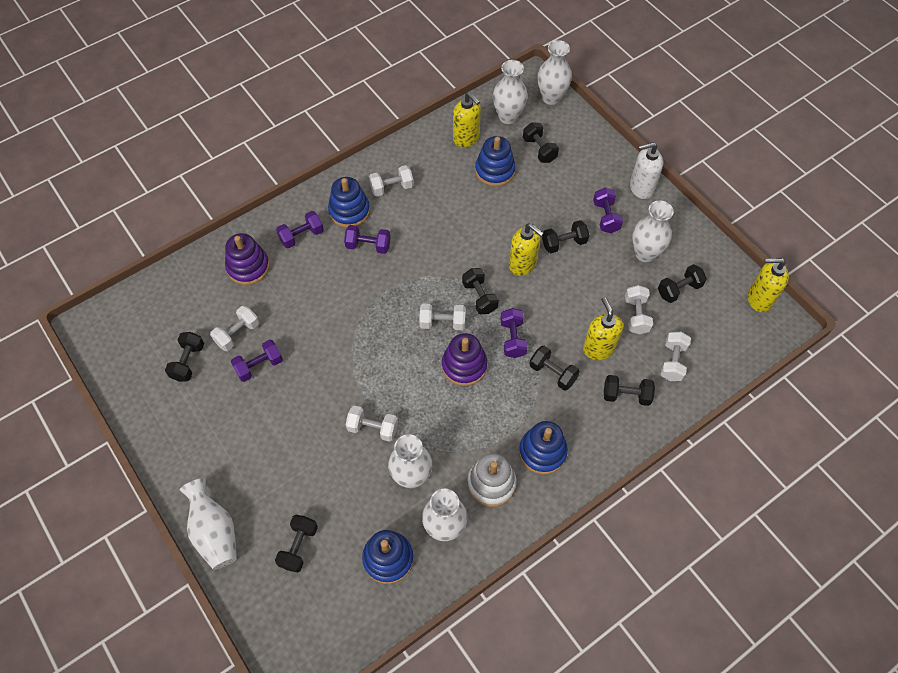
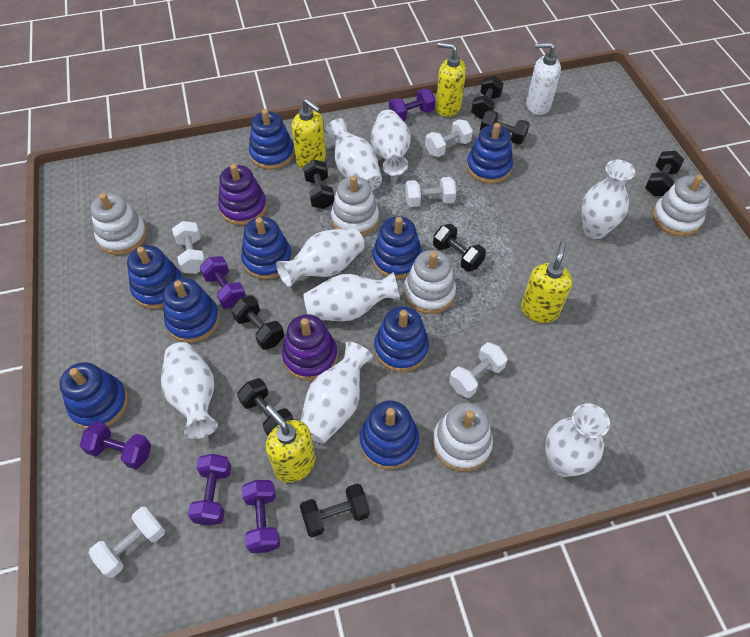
blue stacking toy: 4 -> 9
white dumbbell: 6 -> 5
white stacking toy: 1 -> 5
white vase: 6 -> 8

